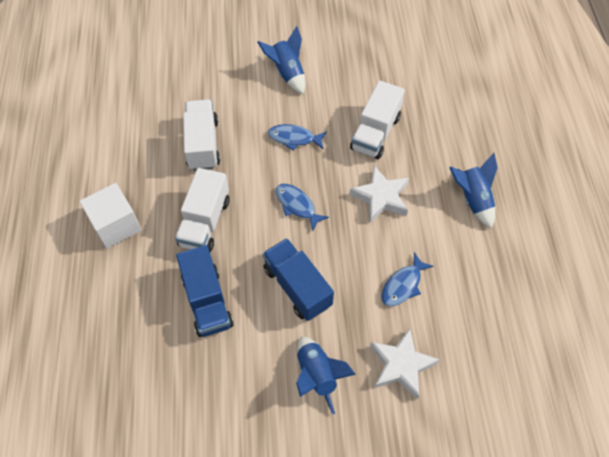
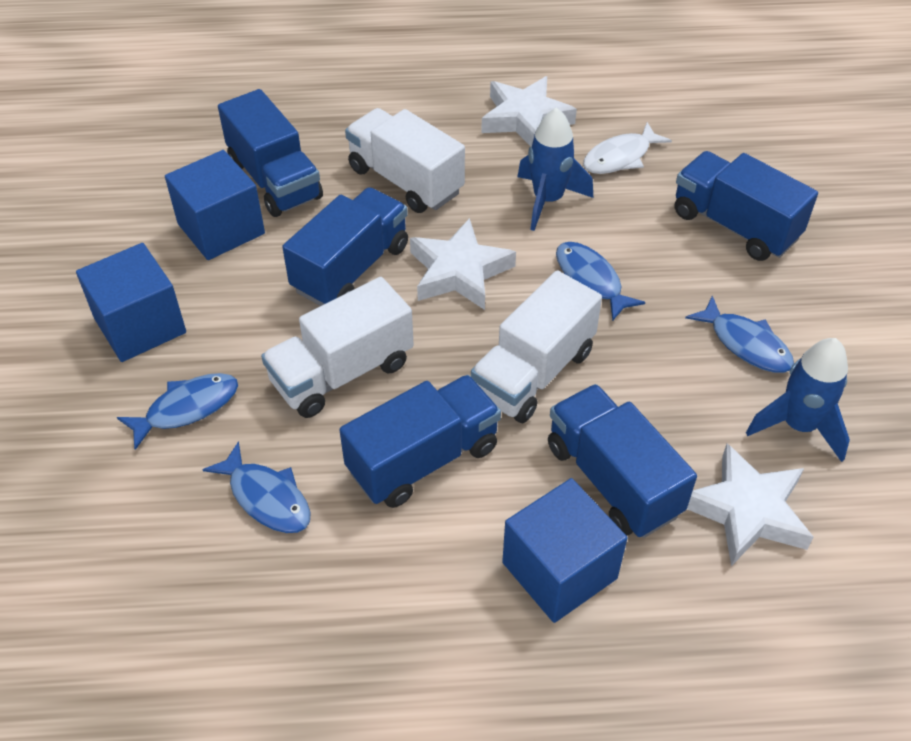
blue cube: 0 -> 3
blue fish: 3 -> 4
blue rocket: 3 -> 2
blue truck: 2 -> 5
white cube: 1 -> 0
white fish: 0 -> 1
white star: 2 -> 3

